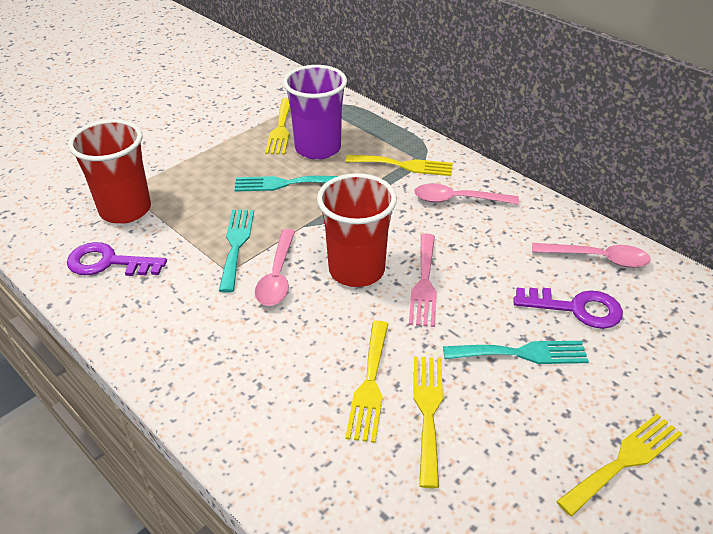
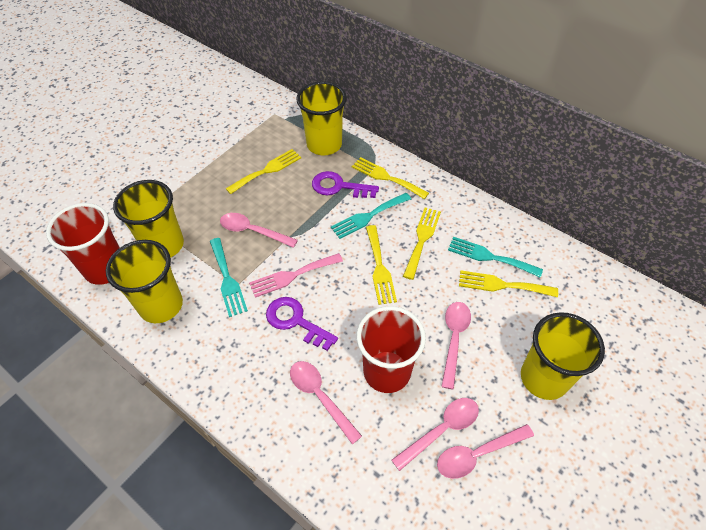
pink spoon: 3 -> 5
purple cup: 1 -> 0
yellow cup: 0 -> 4

